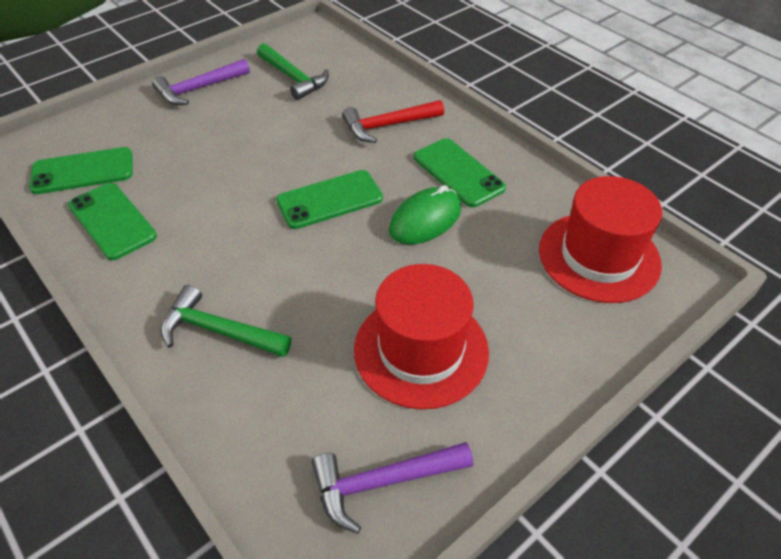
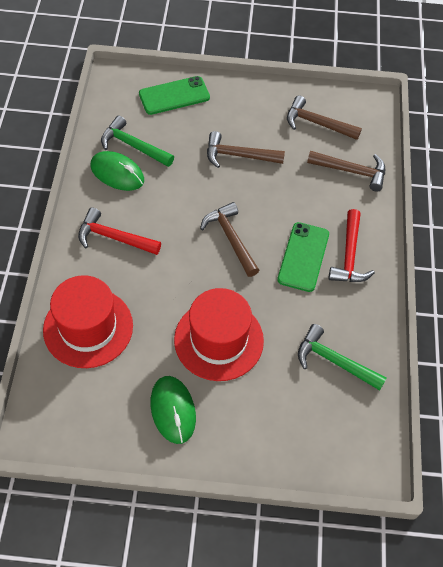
brown hammer: 0 -> 4
green mouse: 1 -> 2
green phone: 4 -> 2
purple hammer: 2 -> 0
red hammer: 1 -> 2

